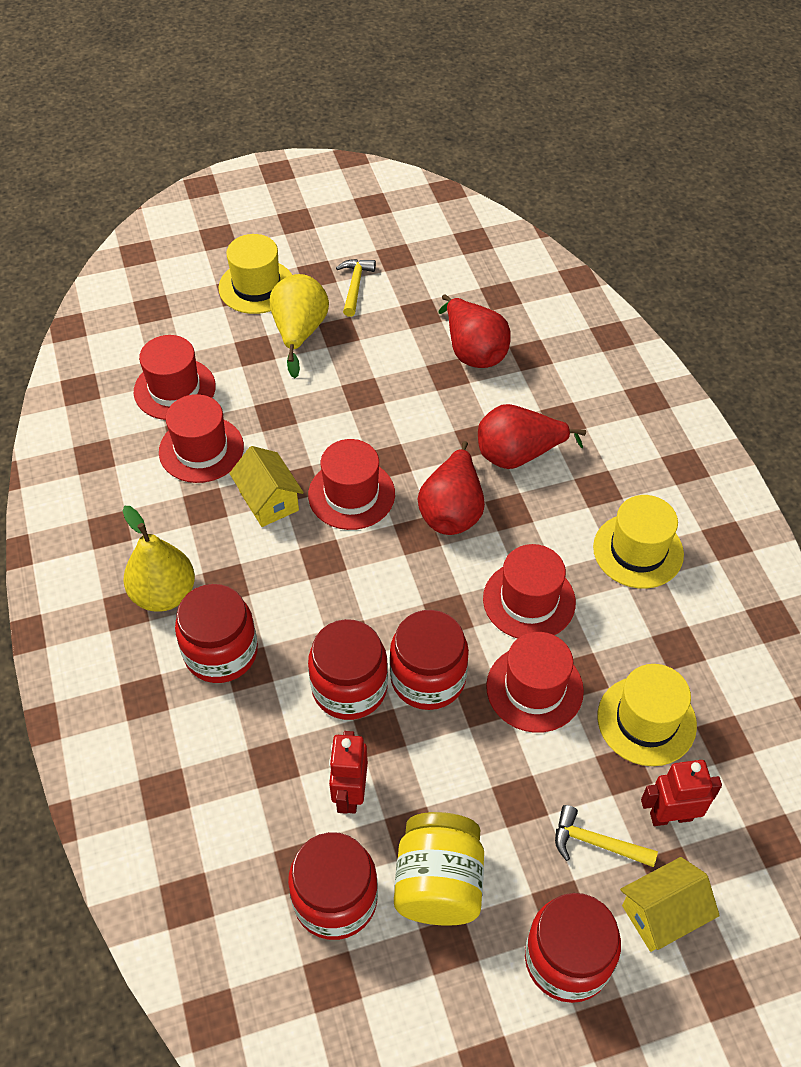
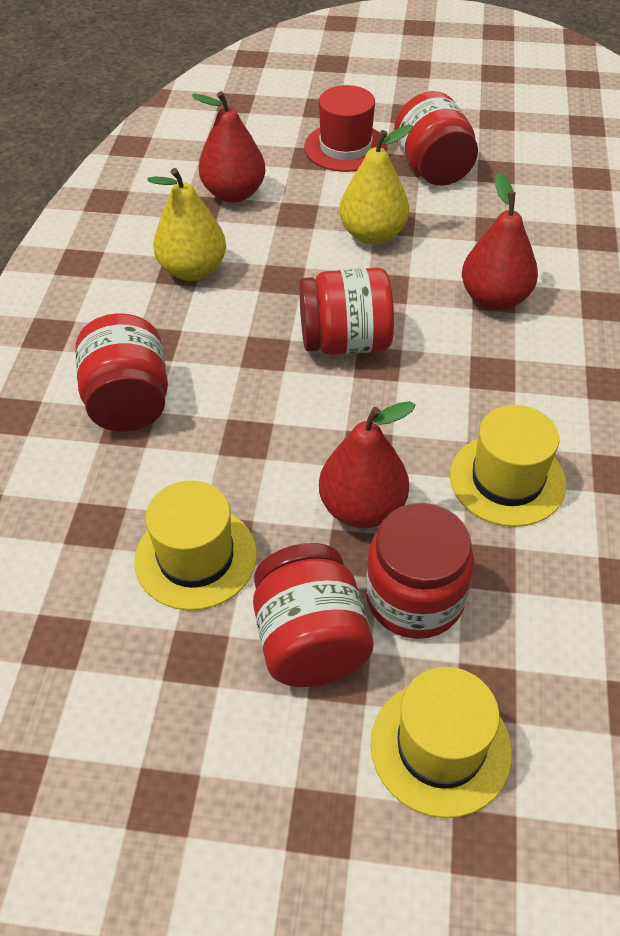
red hat: 5 -> 1
red robot: 2 -> 0
yellow hammer: 2 -> 0
yellow house: 2 -> 0
yellow jar: 1 -> 0

